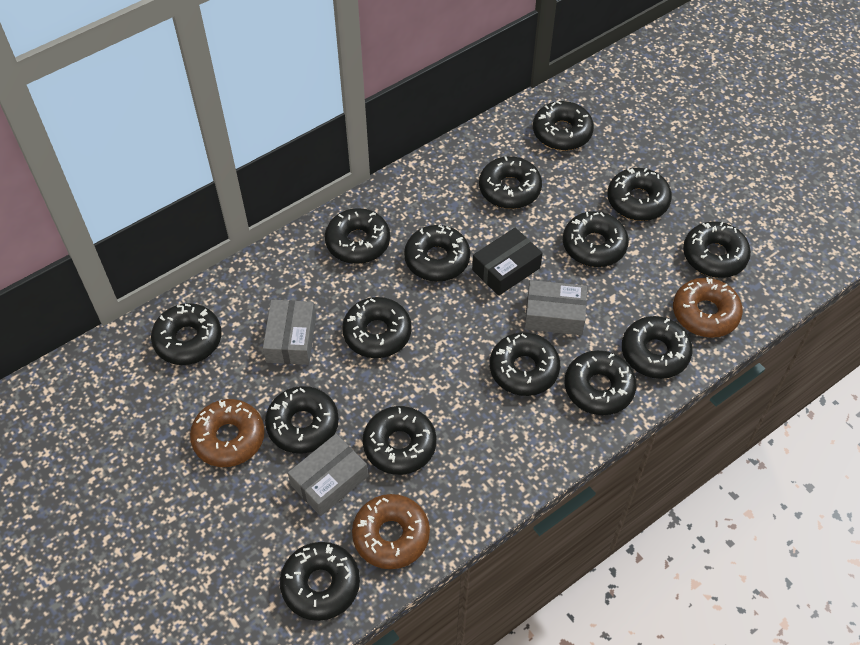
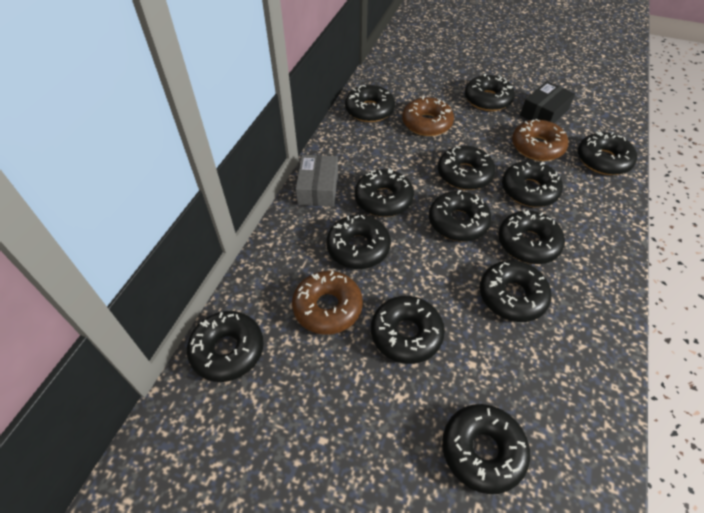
black donut: 15 -> 13
grey box: 3 -> 1

